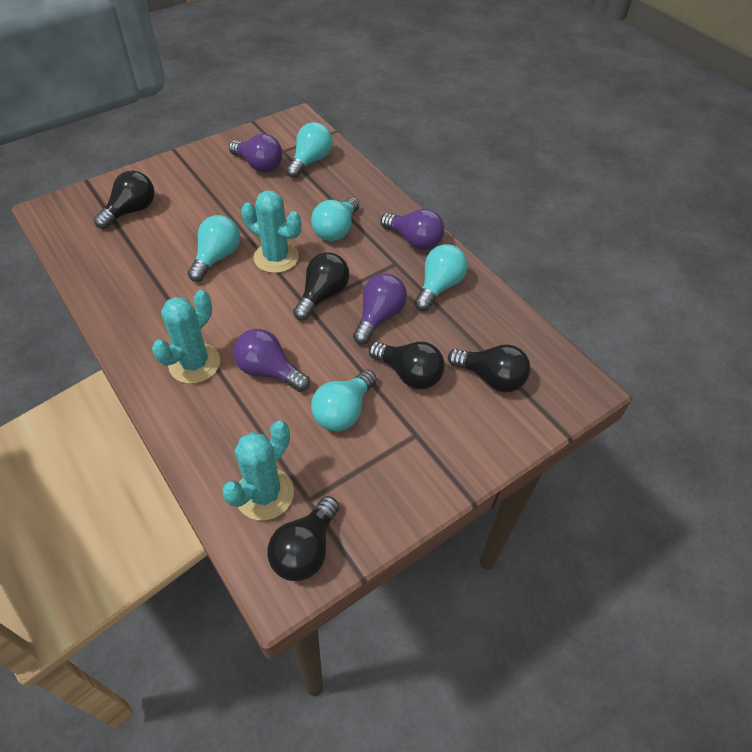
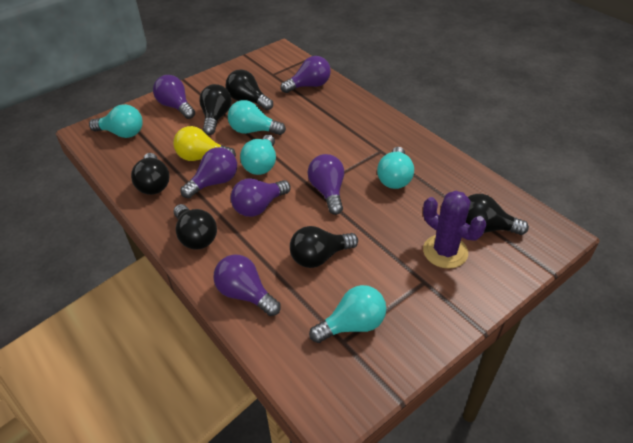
black light bulb: 5 -> 6
purple cactus: 0 -> 1
purple light bulb: 4 -> 6
turquoise cactus: 3 -> 0
yellow light bulb: 0 -> 1

